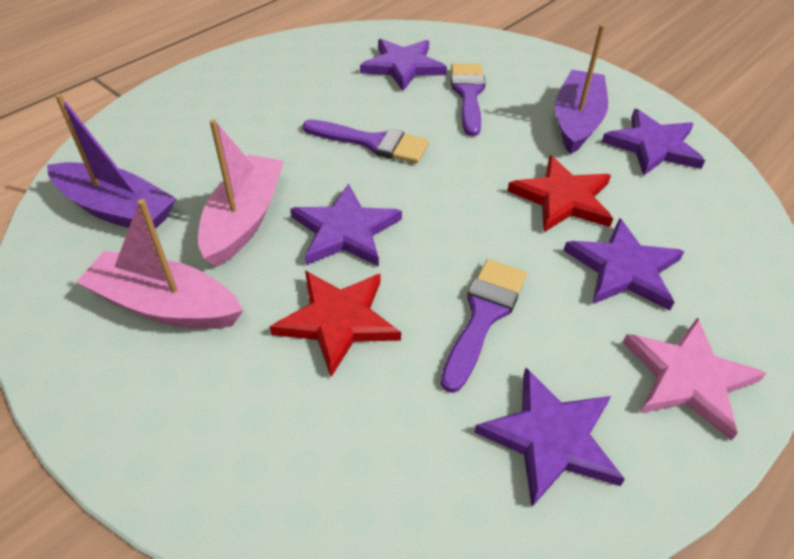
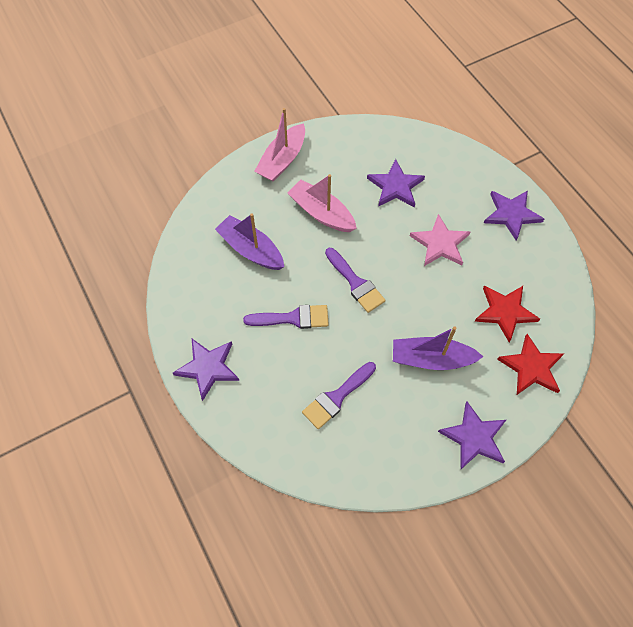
purple star: 5 -> 4

